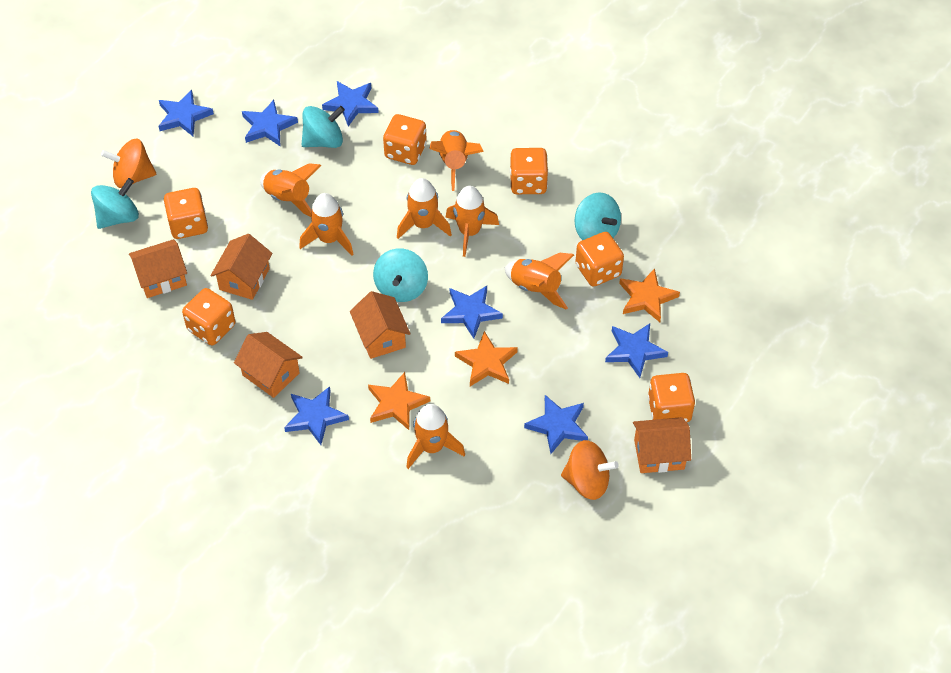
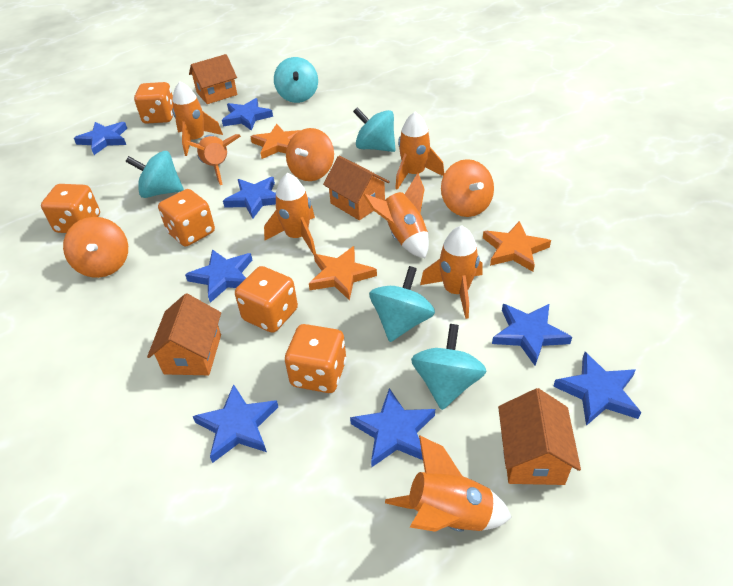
blue star: 7 -> 8
orange dice: 6 -> 5
orange house: 5 -> 4
orange spinning top: 2 -> 3
turquoise spinning top: 4 -> 5

